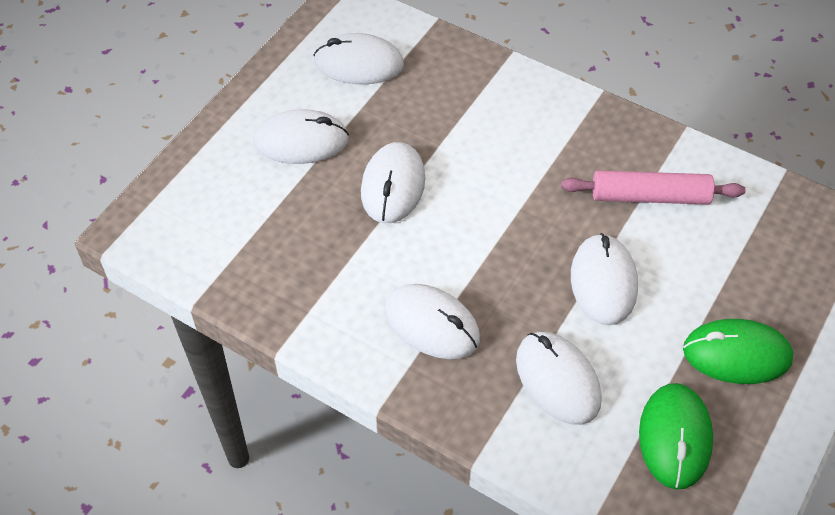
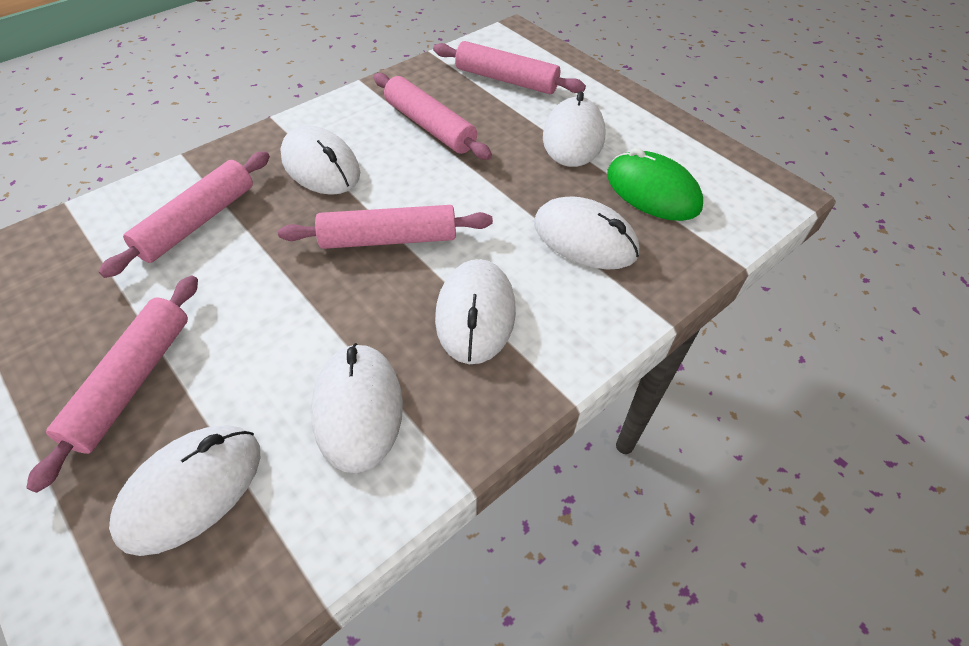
green mouse: 2 -> 1
pink rolling pin: 1 -> 5

